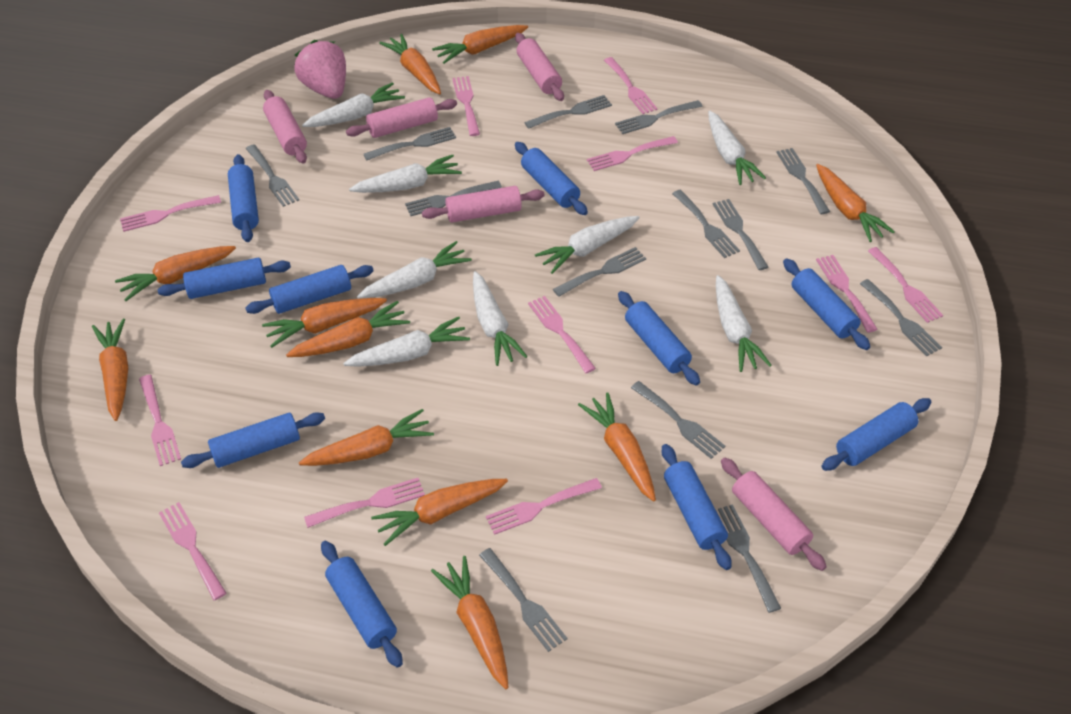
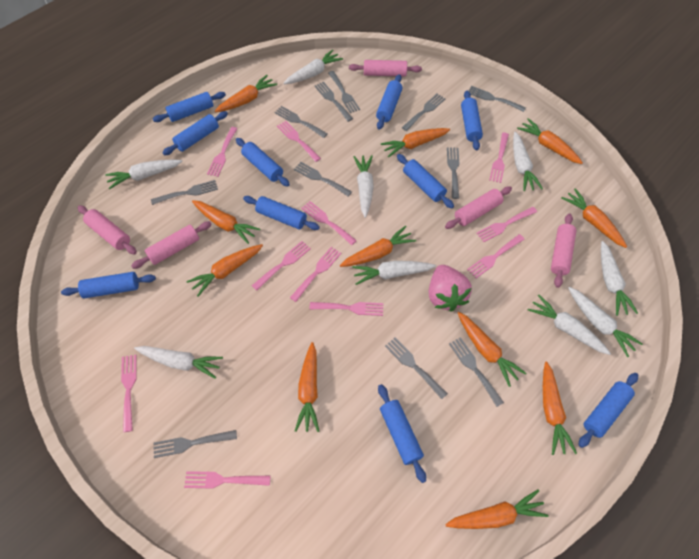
grey fork: 13 -> 11
white carrot: 8 -> 9

